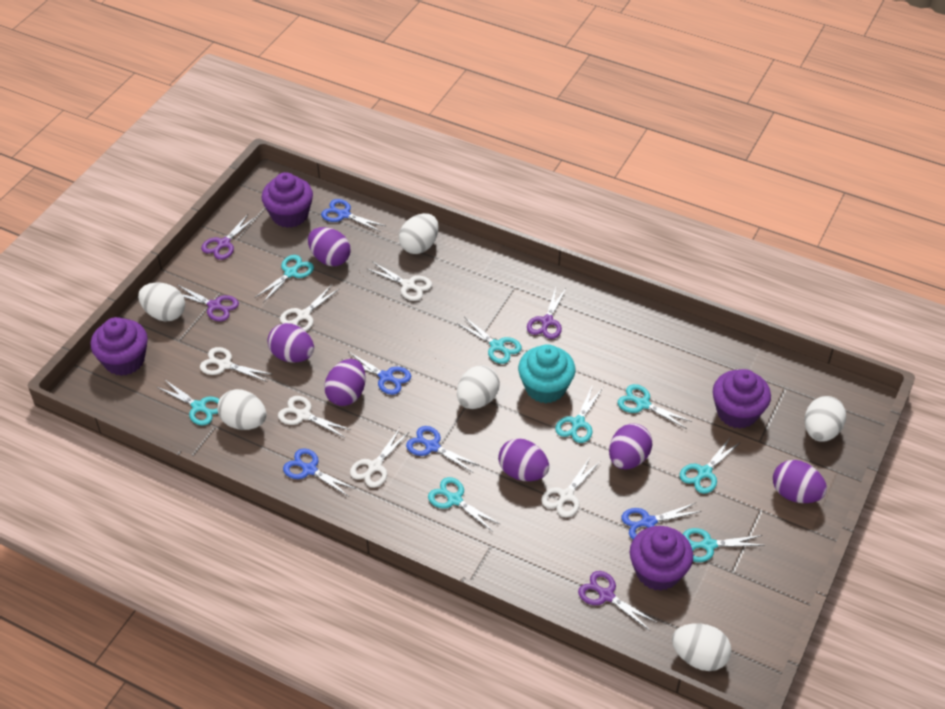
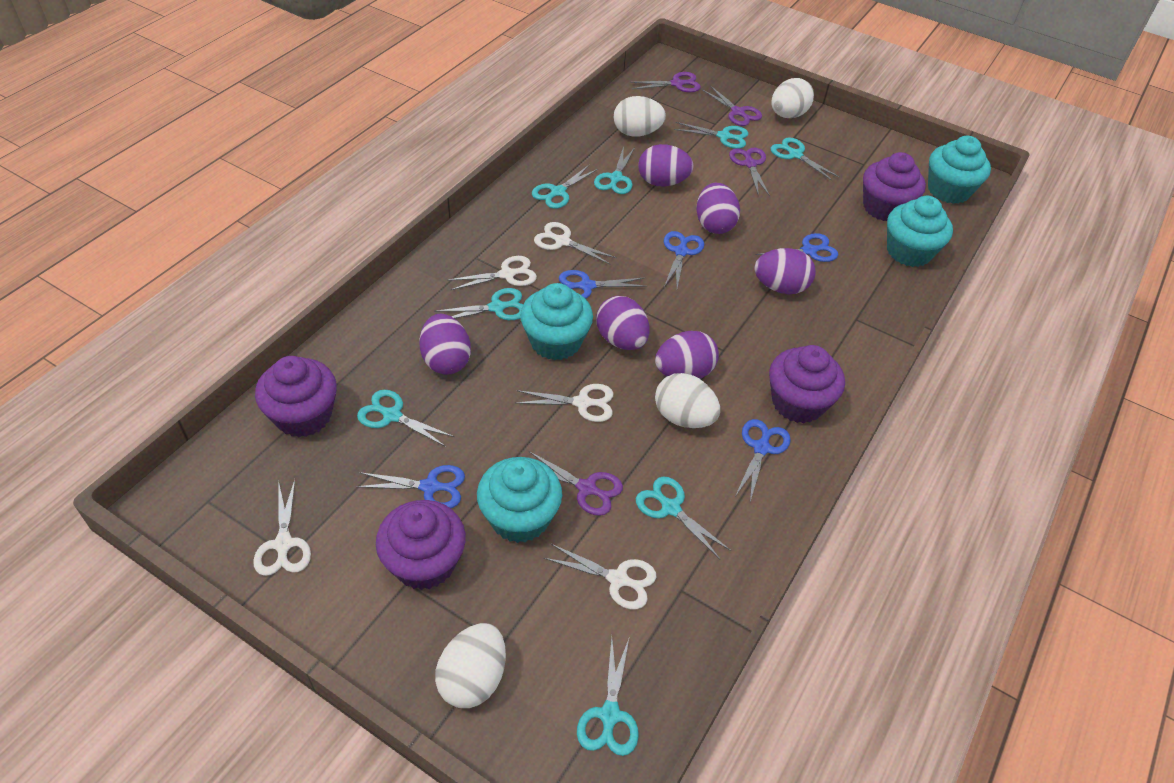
turquoise cupcake: 1 -> 4
white egg: 6 -> 4
white scissors: 6 -> 5

